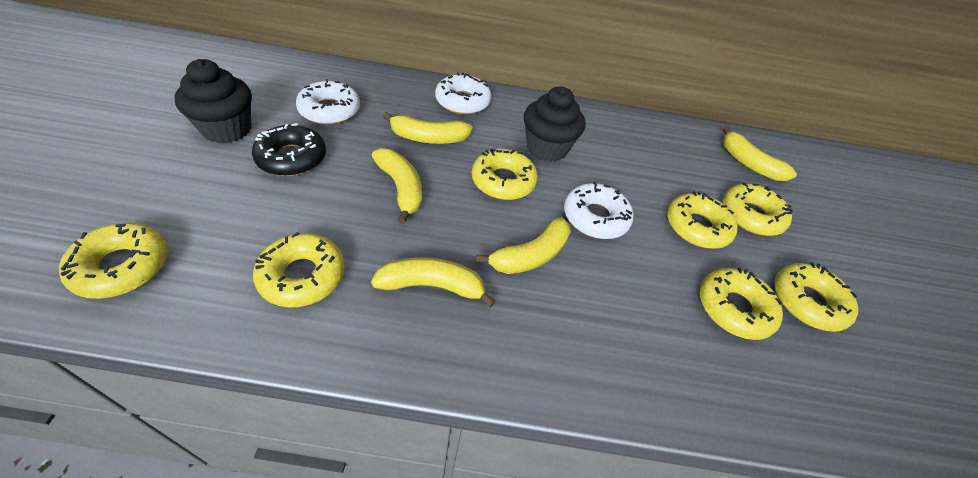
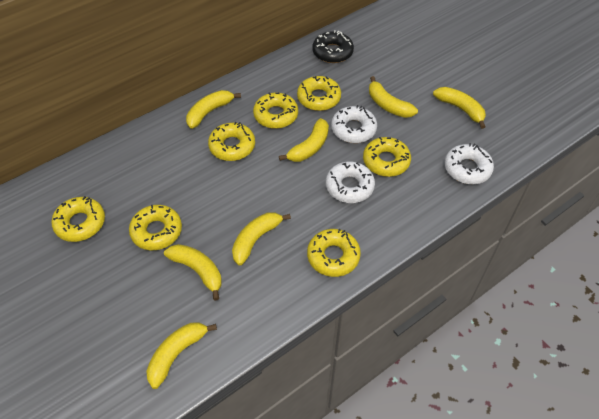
black cupcake: 2 -> 0
yellow banana: 5 -> 7

